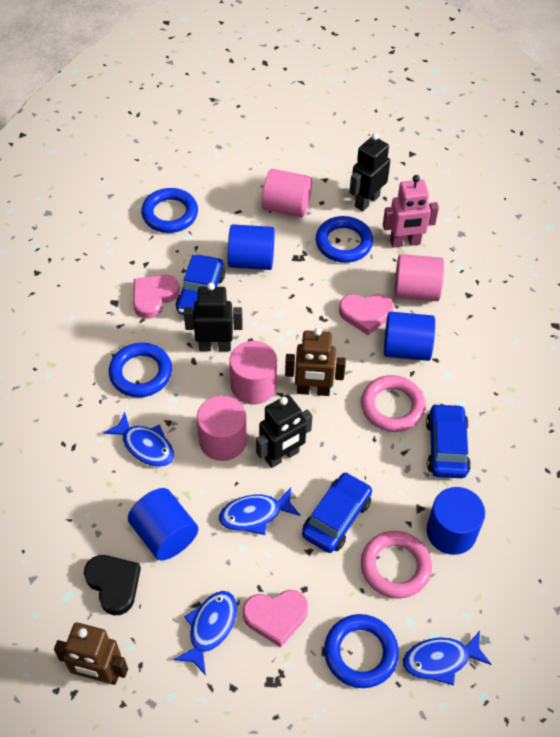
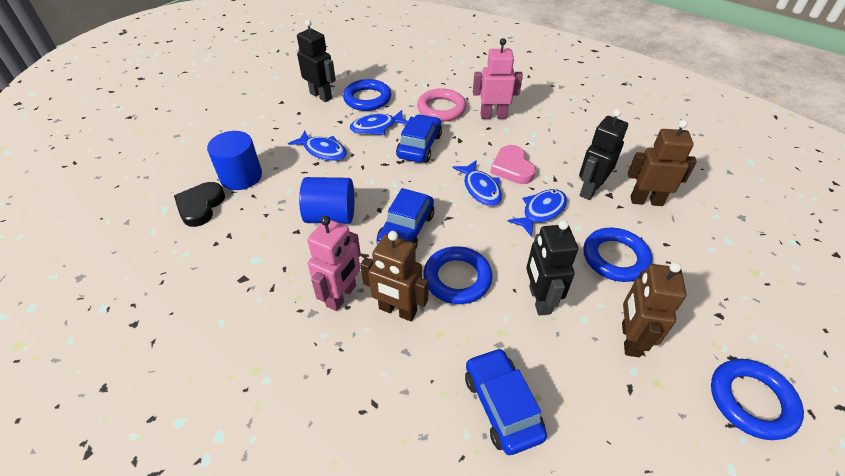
blue cylinder: 4 -> 2
brown robot: 2 -> 3
pink cylinder: 4 -> 0
pink heart: 3 -> 1
pink ring: 2 -> 1
pink robot: 1 -> 2

